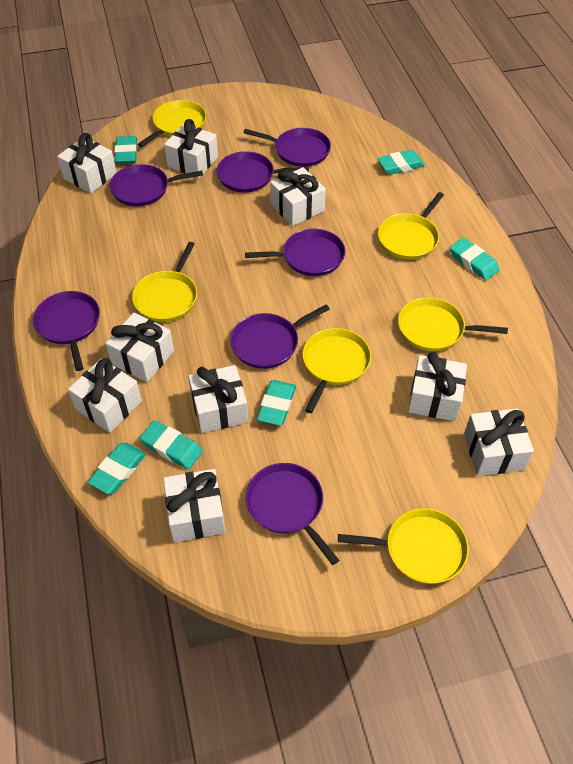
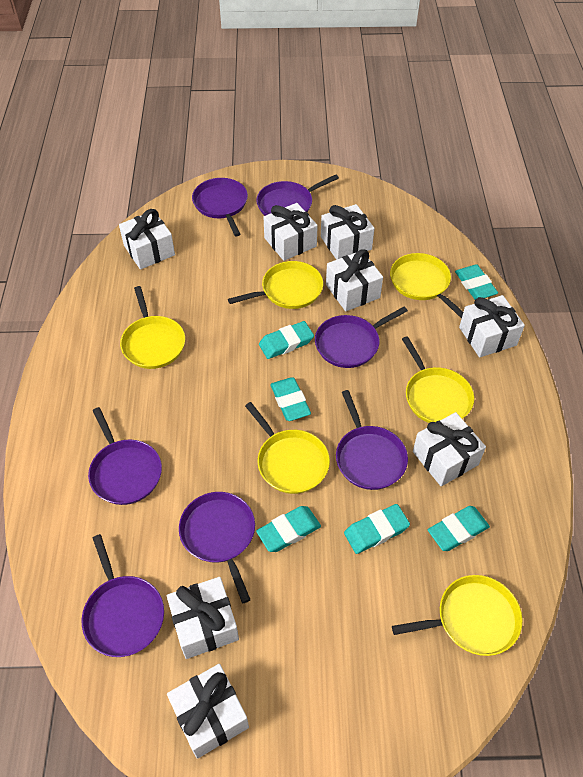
white gift: 9 -> 8

